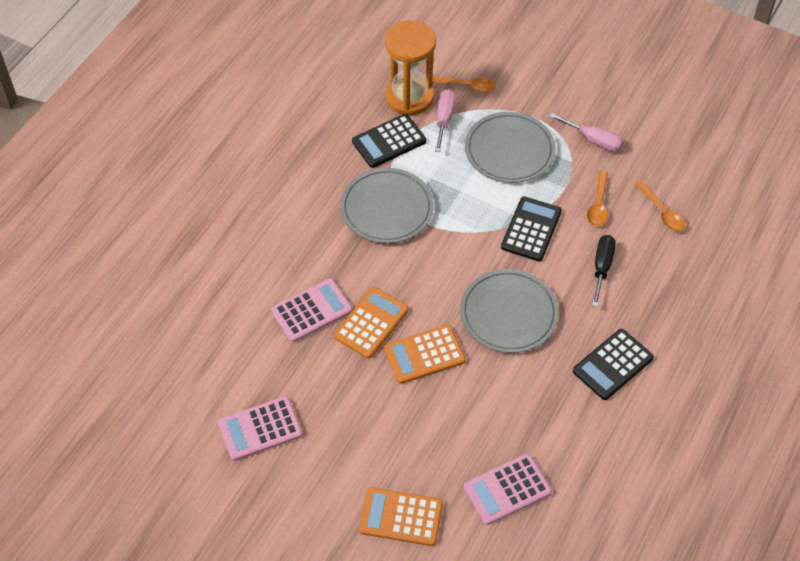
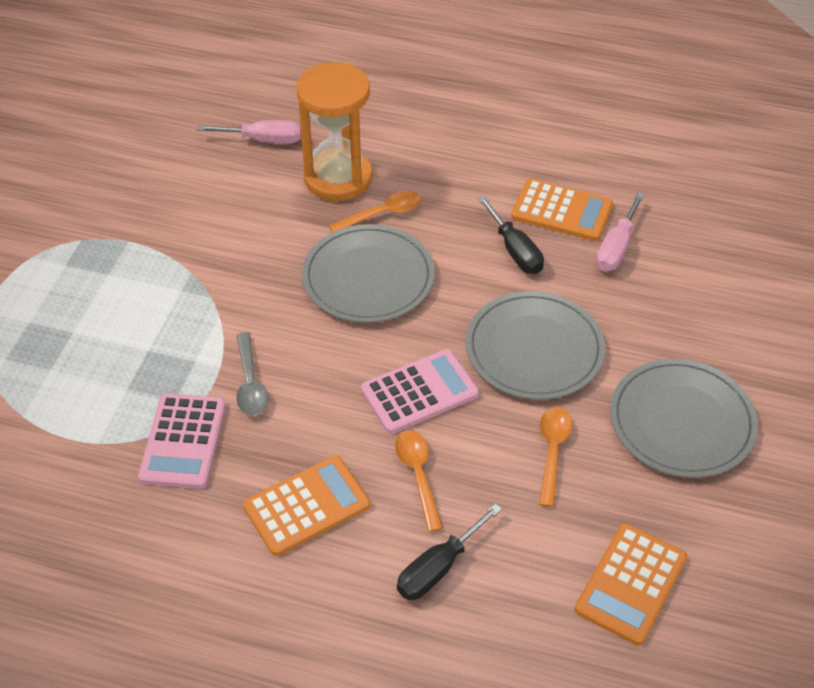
black calculator: 3 -> 0
black screwdriver: 1 -> 2
grey spoon: 0 -> 1
pink calculator: 3 -> 2

